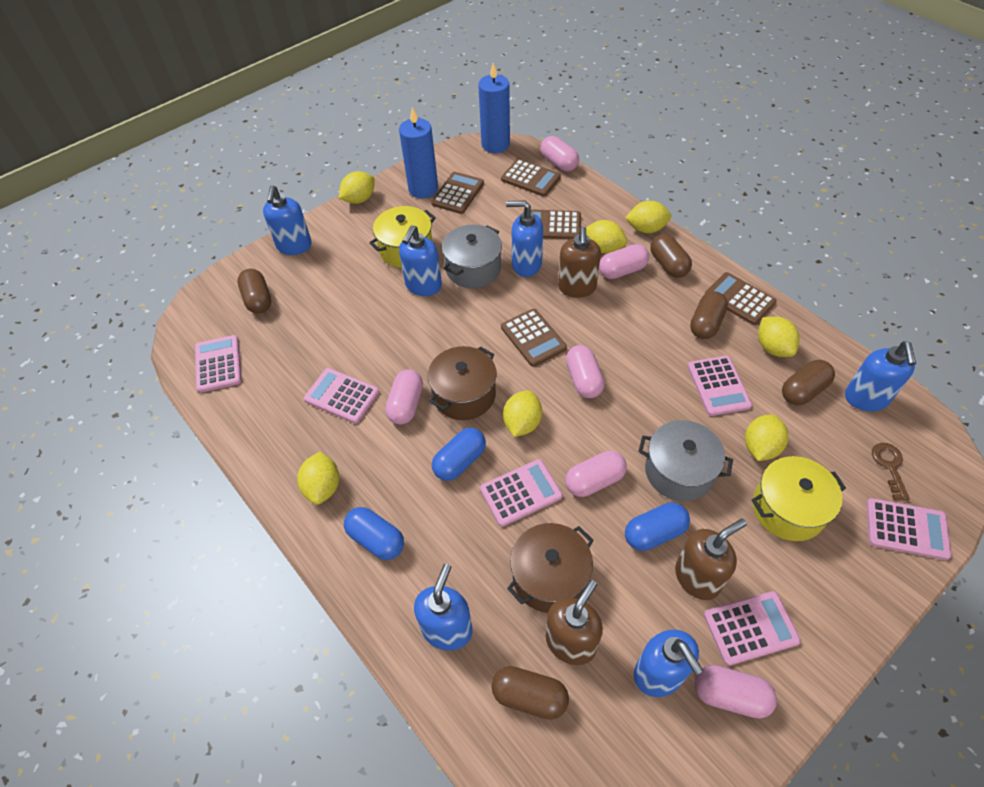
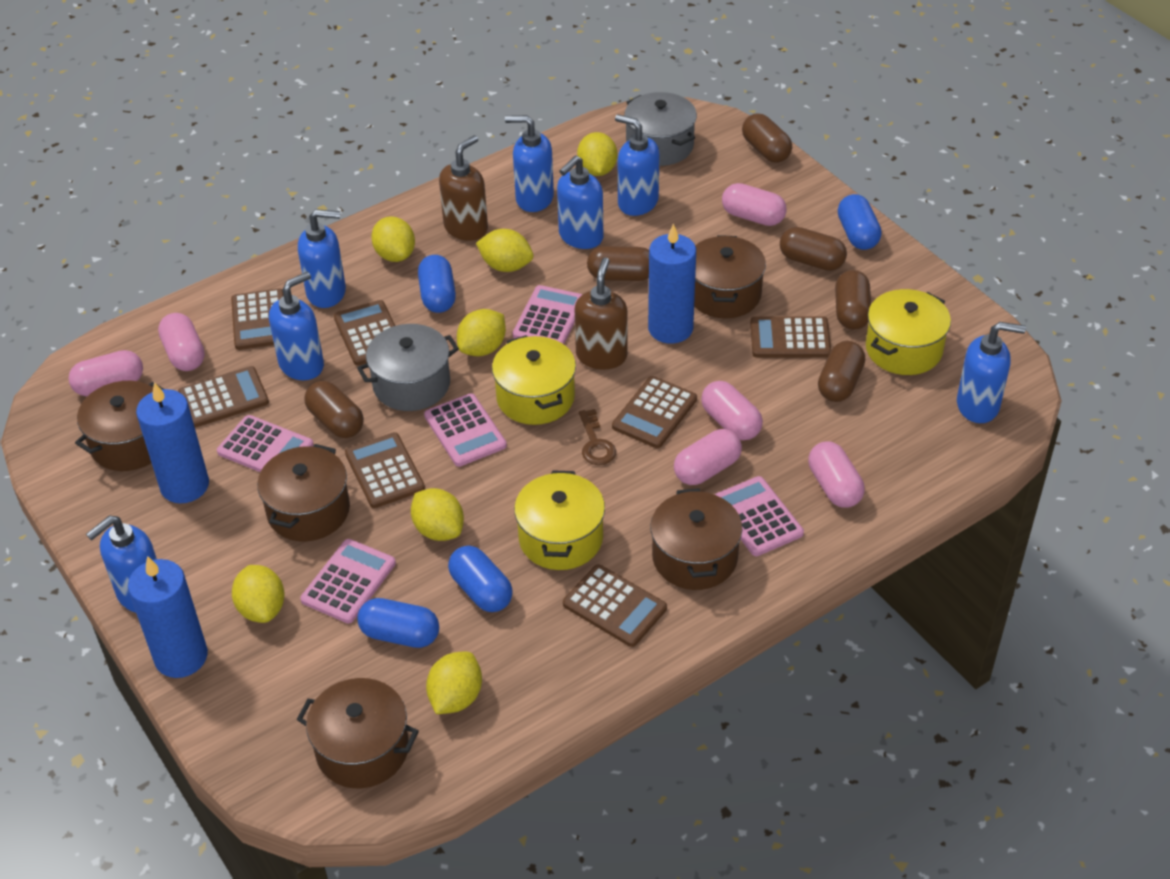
blue candle: 2 -> 3
blue capsule: 3 -> 4
blue soap dispenser: 6 -> 7
brown calculator: 5 -> 7
brown capsule: 5 -> 6
brown pot: 2 -> 5
brown soap dispenser: 3 -> 2
pink calculator: 6 -> 5
yellow pot: 2 -> 3

